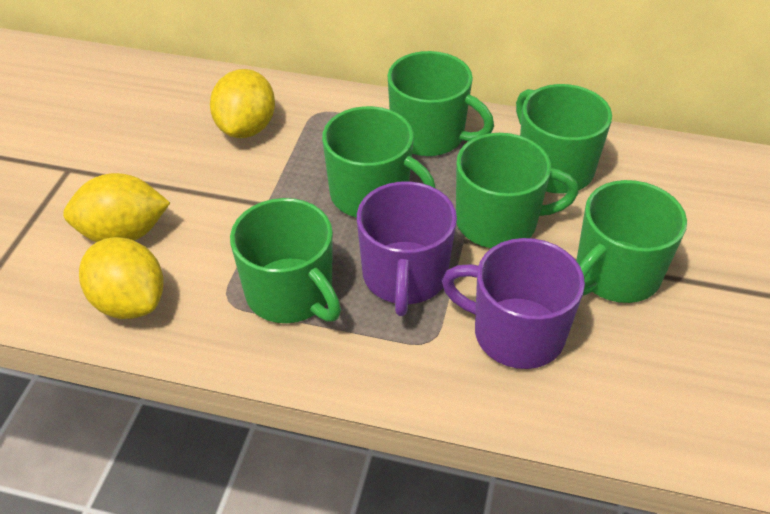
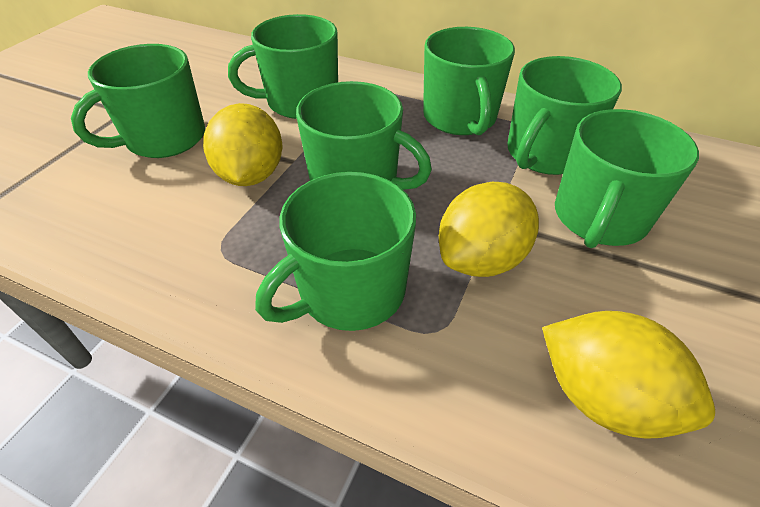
green mug: 6 -> 7
purple mug: 2 -> 0

